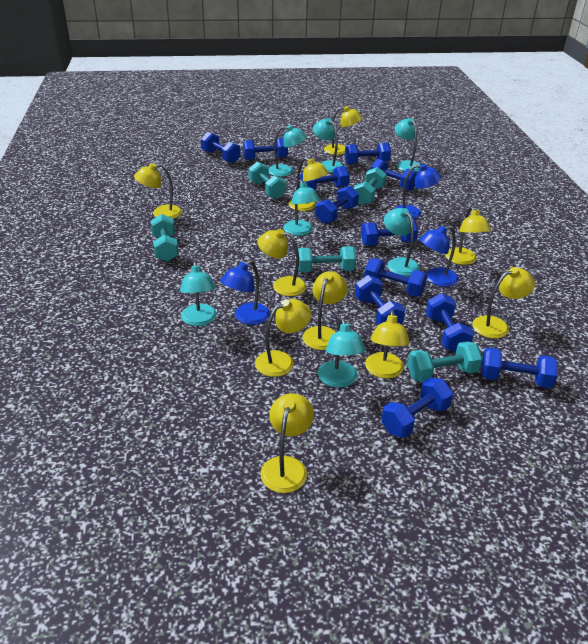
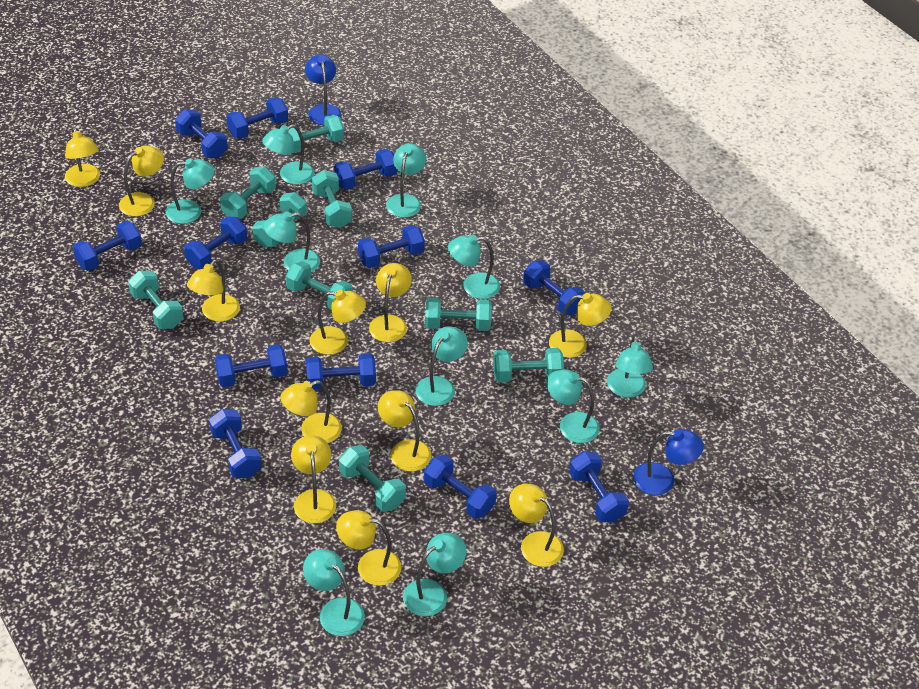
blue lamp: 3 -> 2
turquoise dumbbell: 5 -> 9
turquoise lamp: 7 -> 10
yellow lamp: 10 -> 11

